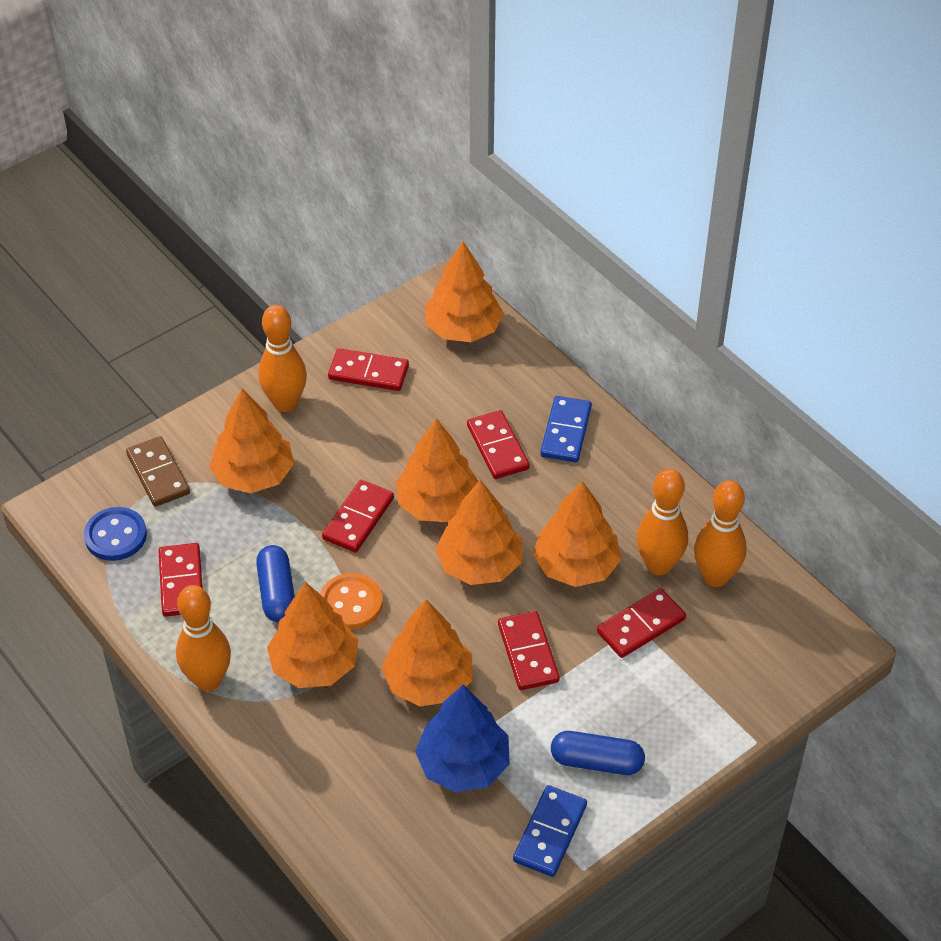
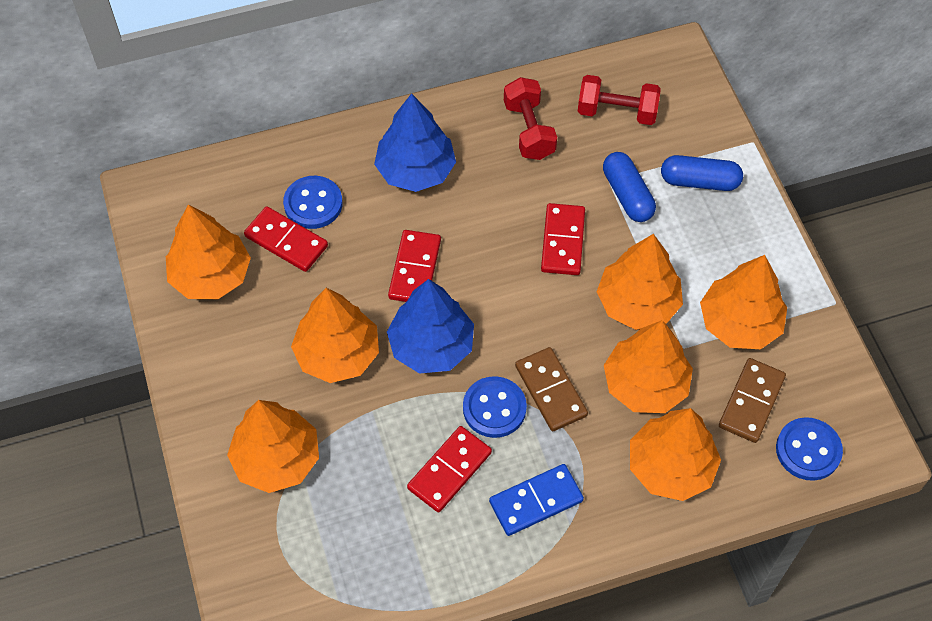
blue button: 1 -> 3
blue domino: 2 -> 1
blue tree: 1 -> 2
brown domino: 1 -> 2
orange bowling pin: 4 -> 0
orange button: 1 -> 0
red domino: 6 -> 4
red dumbbell: 0 -> 2

